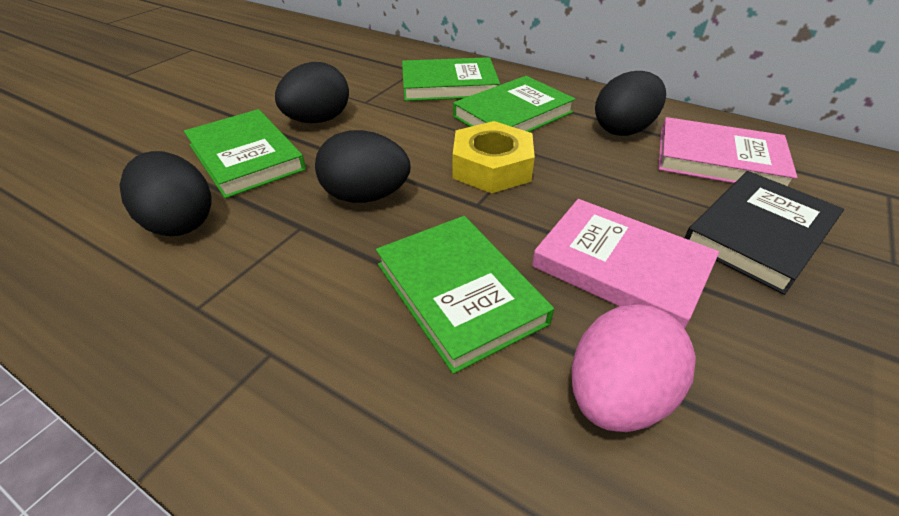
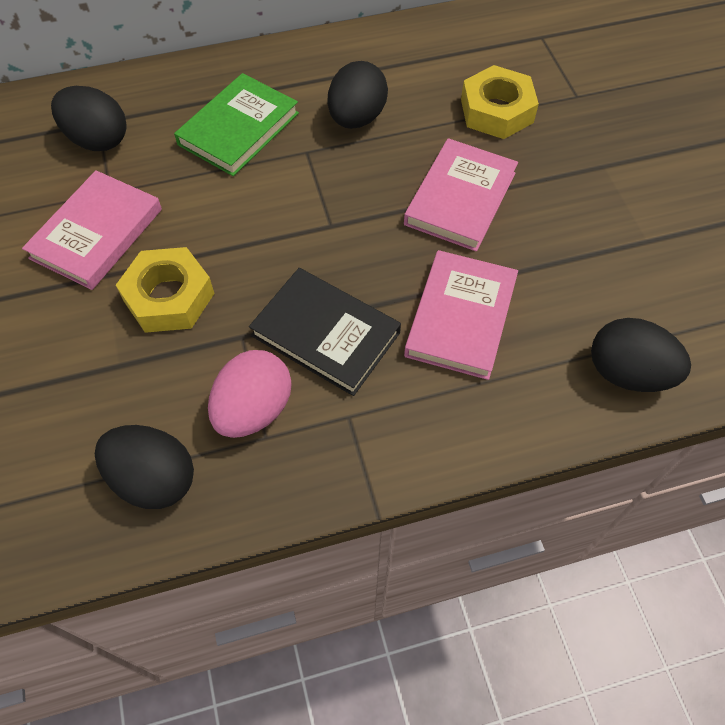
green book: 4 -> 1
pink book: 2 -> 3
yellow nut: 1 -> 2

